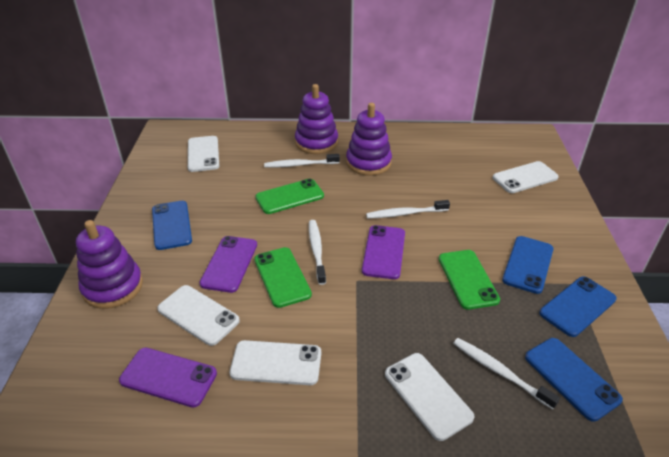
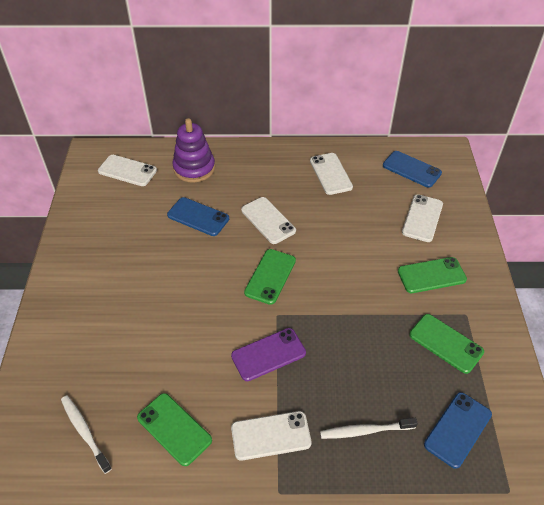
blue phone: 4 -> 3
green phone: 3 -> 4
purple phone: 3 -> 1
purple stacking toy: 3 -> 1
white toothbrush: 4 -> 2

